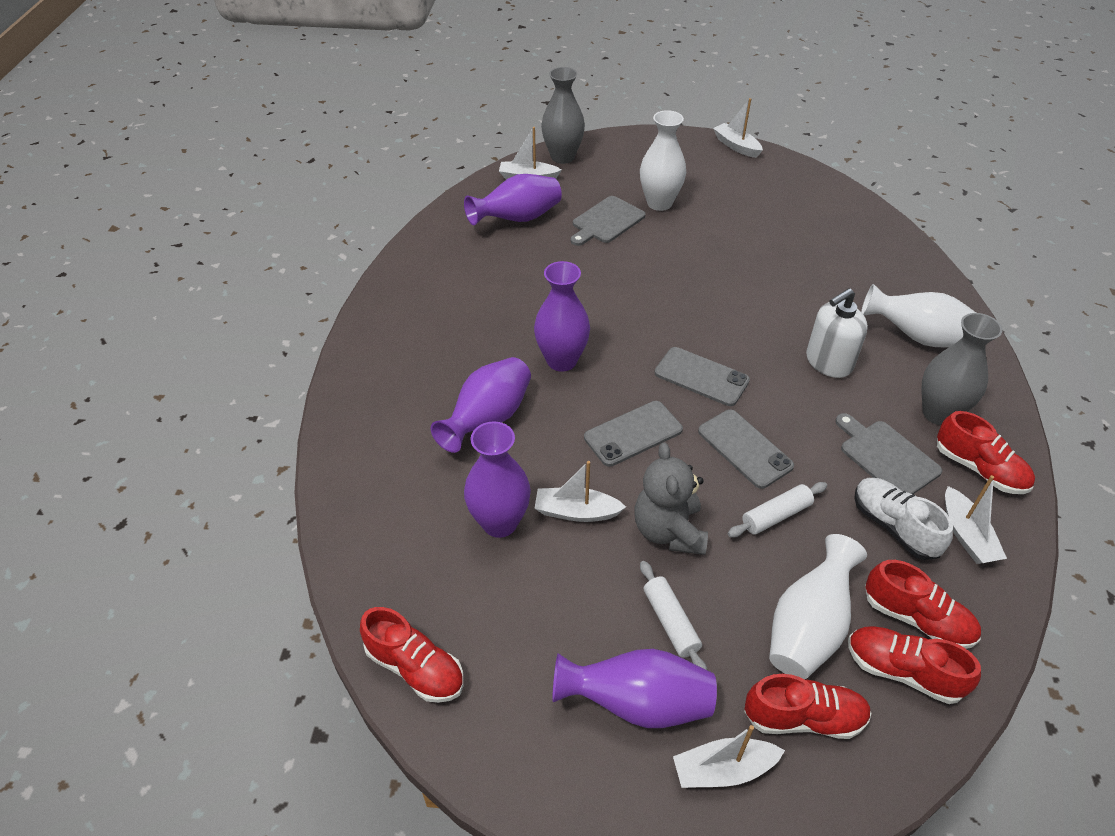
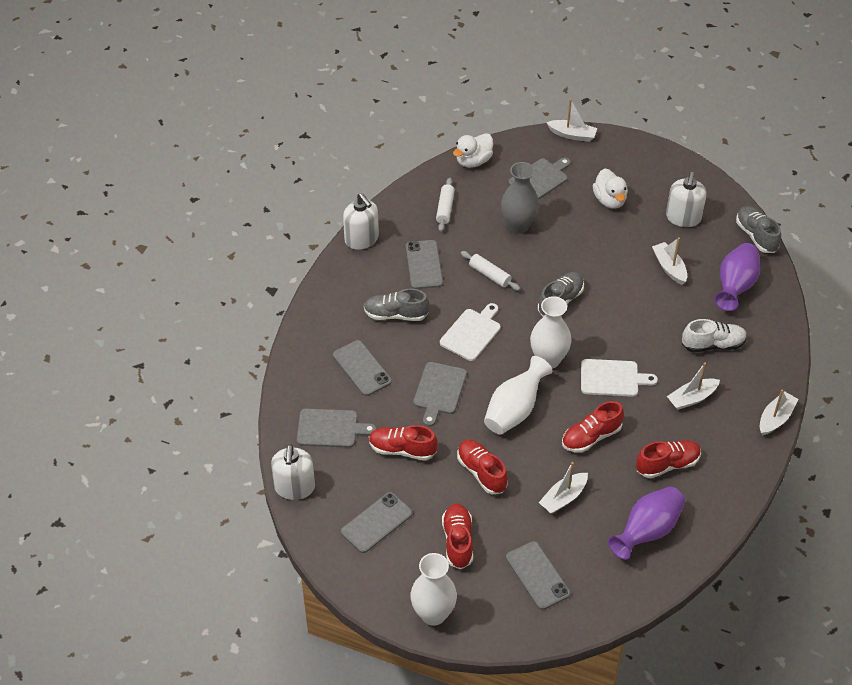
grey cutting board: 2 -> 3
grey phone: 3 -> 4
grey shoe: 0 -> 3
grey teddy bear: 1 -> 0
grey vase: 2 -> 1
purple vase: 5 -> 2
white cutting board: 0 -> 2
white duck: 0 -> 2
white soap dispenser: 1 -> 3

